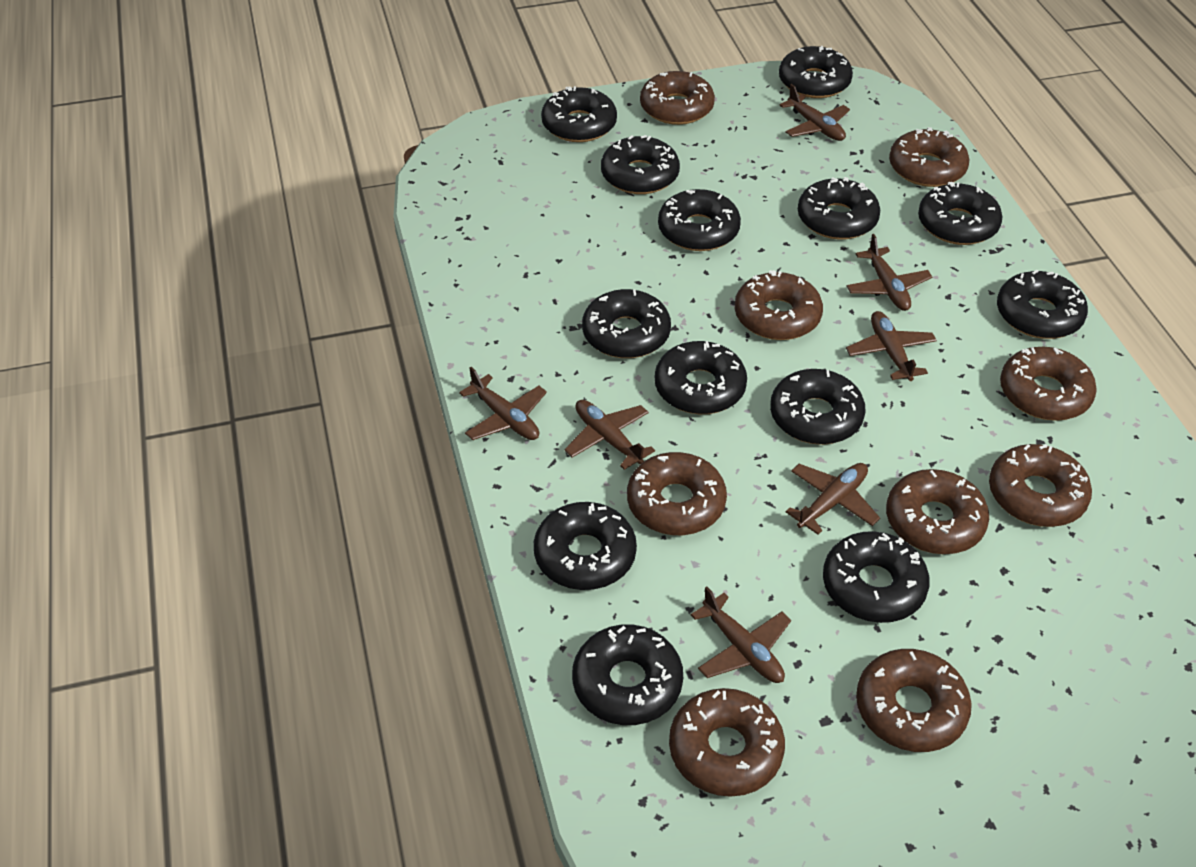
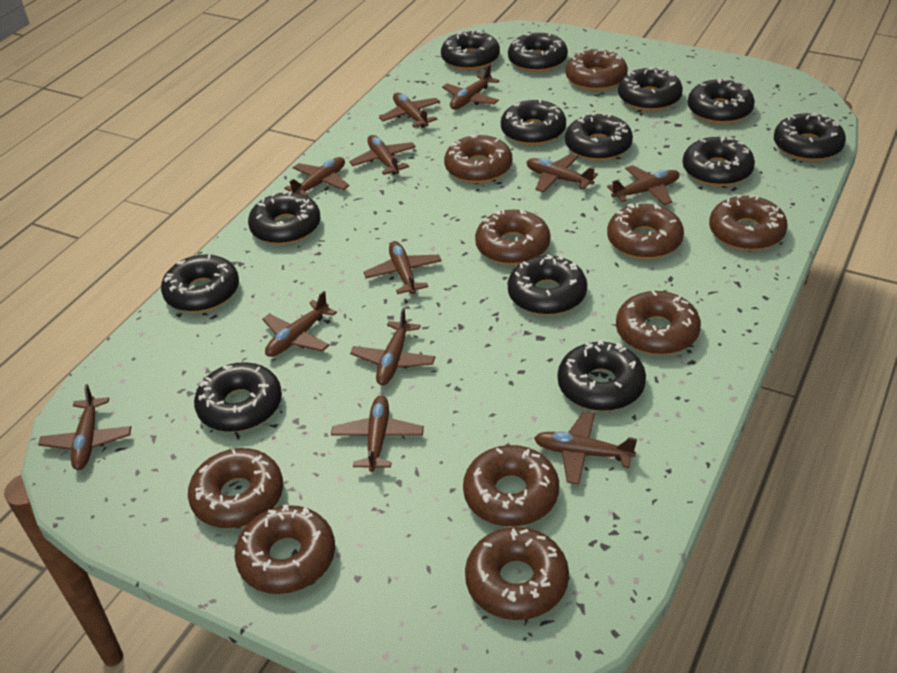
brown donut: 9 -> 10
brown plane: 7 -> 12

